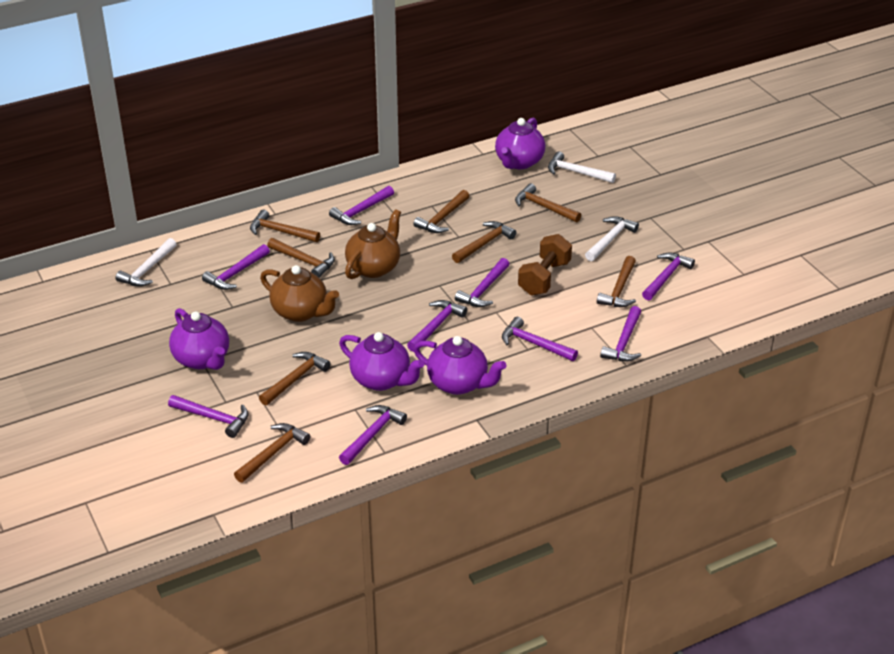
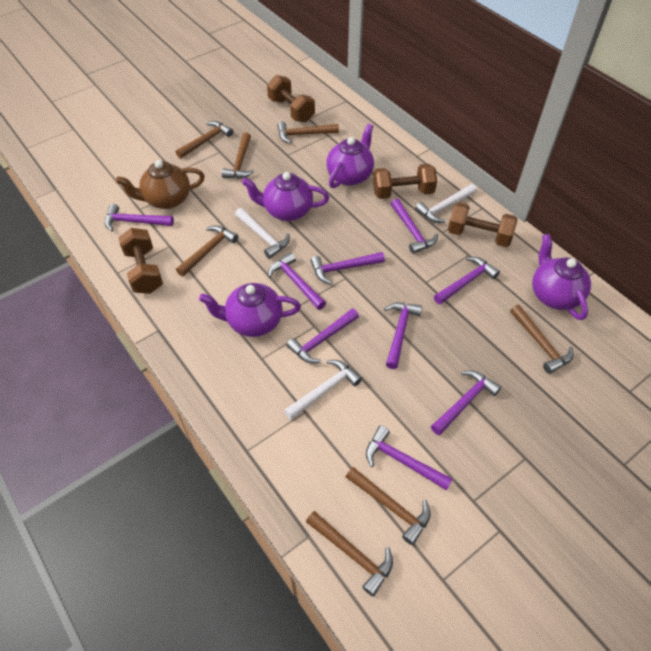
brown dumbbell: 1 -> 4
brown hammer: 8 -> 7
brown teapot: 2 -> 1

